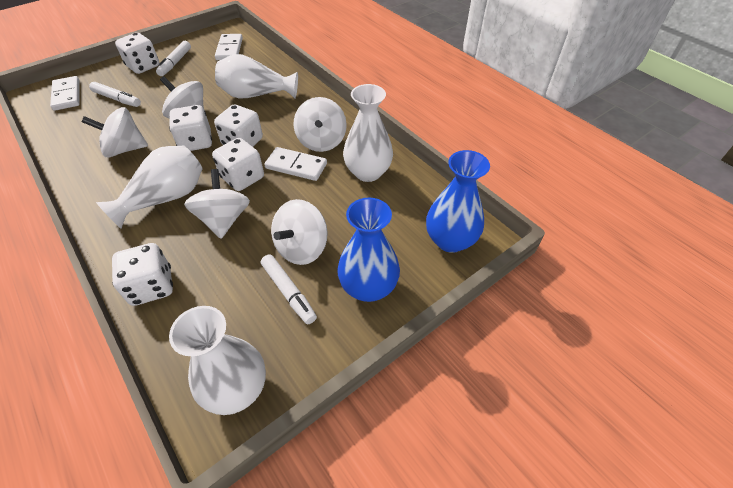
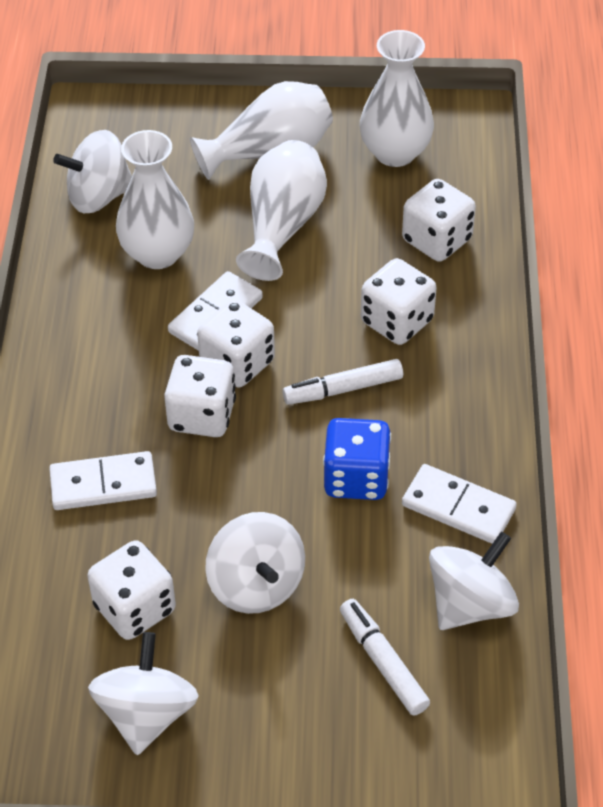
blue dice: 0 -> 1
blue vase: 2 -> 0
white marker: 3 -> 2
white spinning top: 5 -> 4

